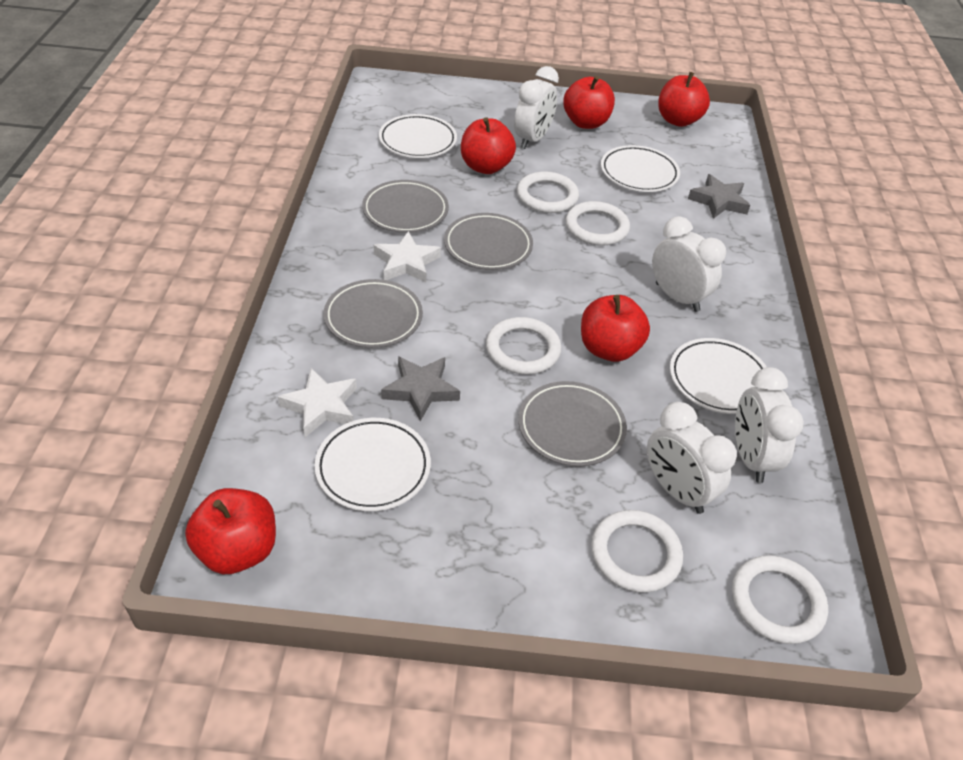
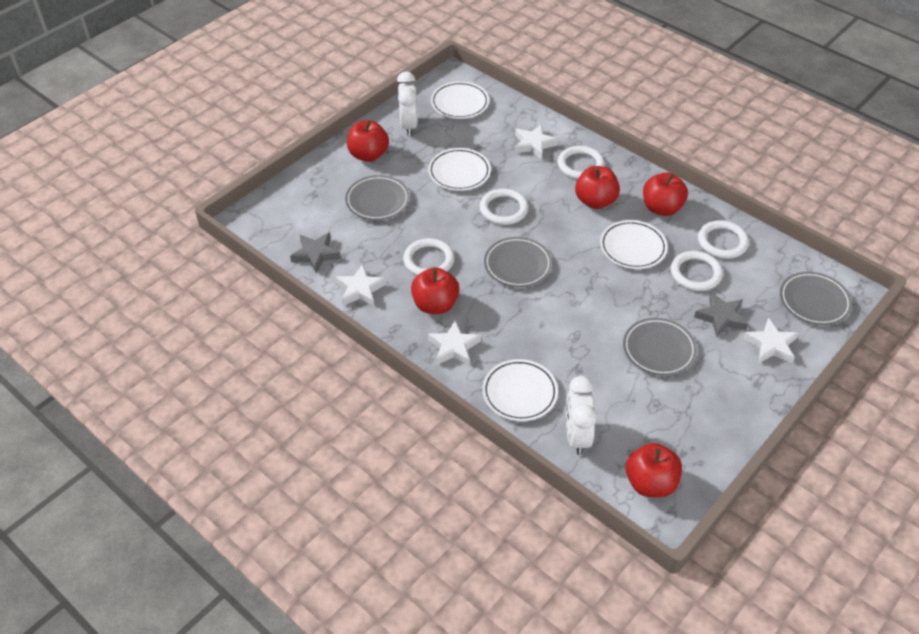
white clock: 4 -> 2
white star: 2 -> 4

